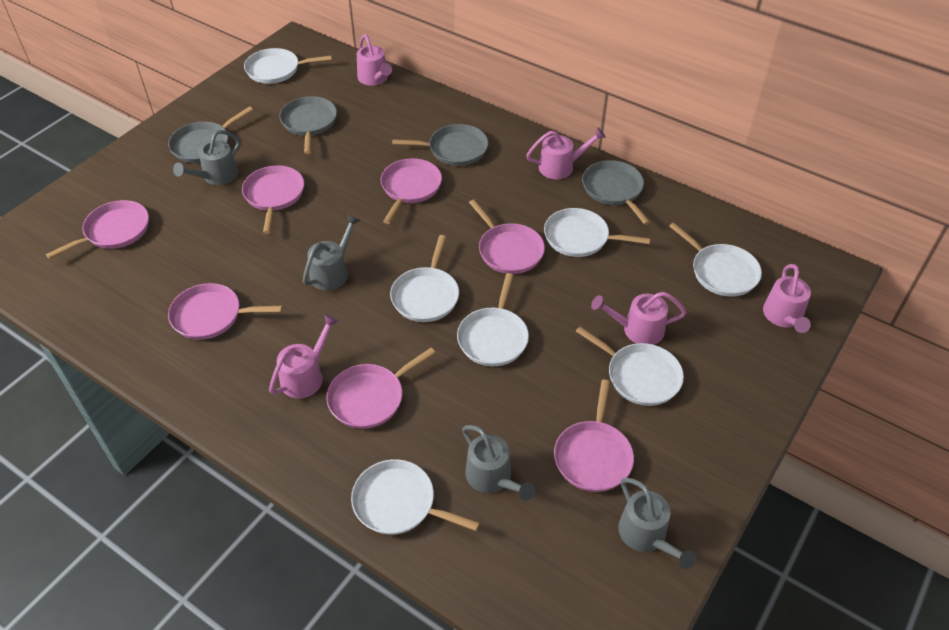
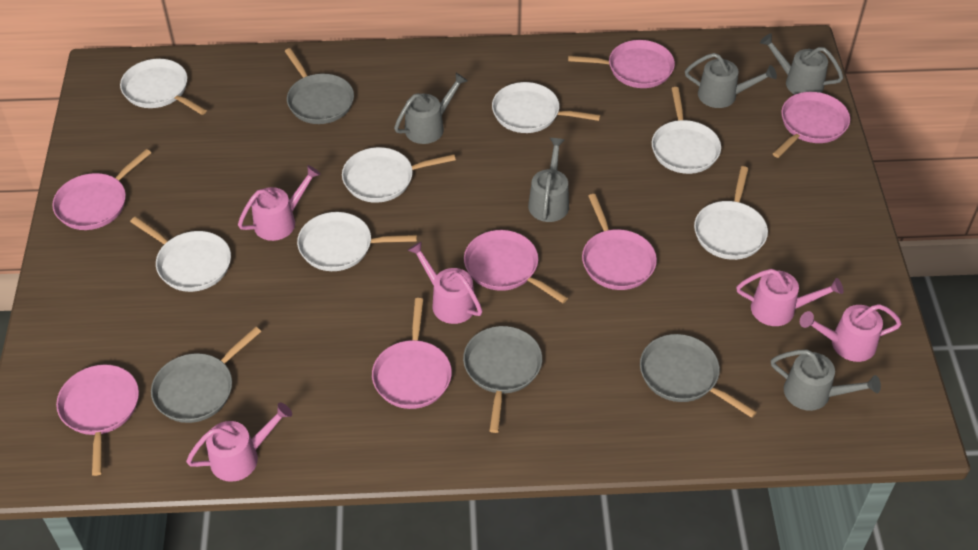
grey watering can: 4 -> 5

